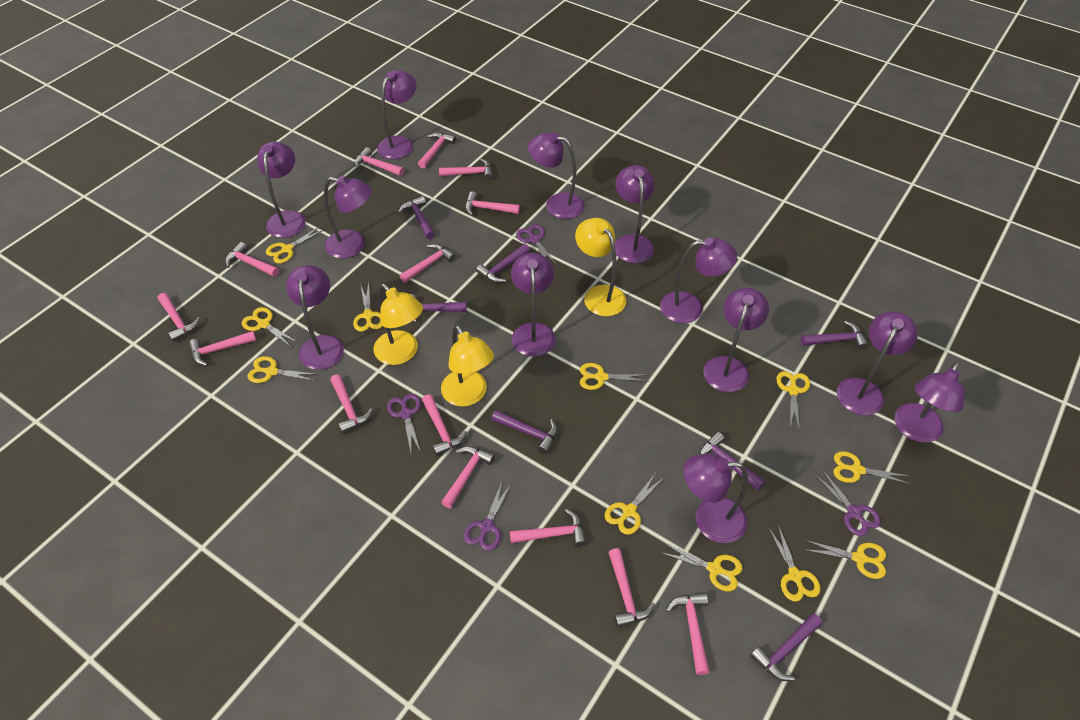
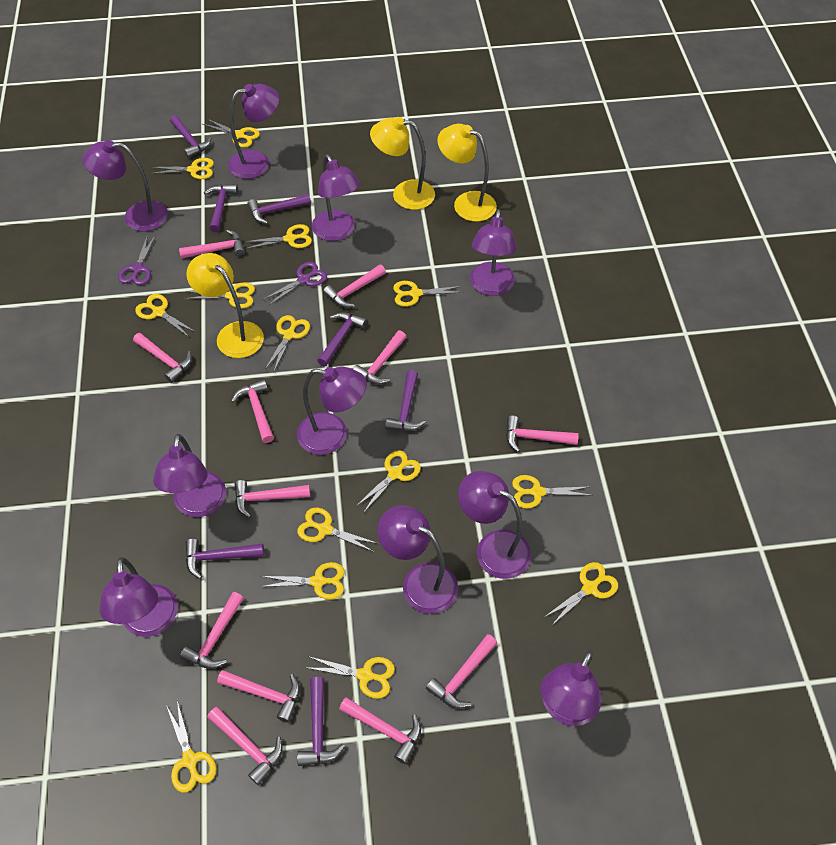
pink hammer: 14 -> 12
purple lamp: 12 -> 10
purple scissors: 4 -> 2
yellow scissors: 11 -> 14

